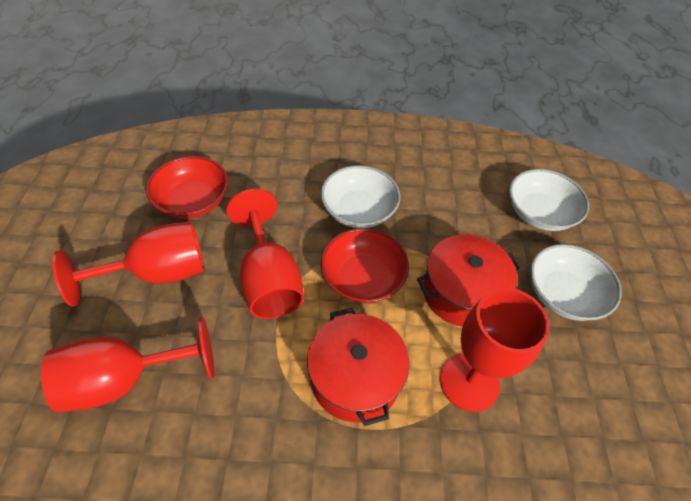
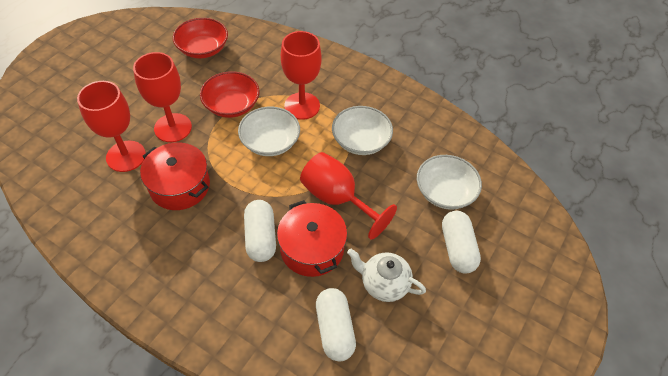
white capsule: 0 -> 3
white teapot: 0 -> 1

